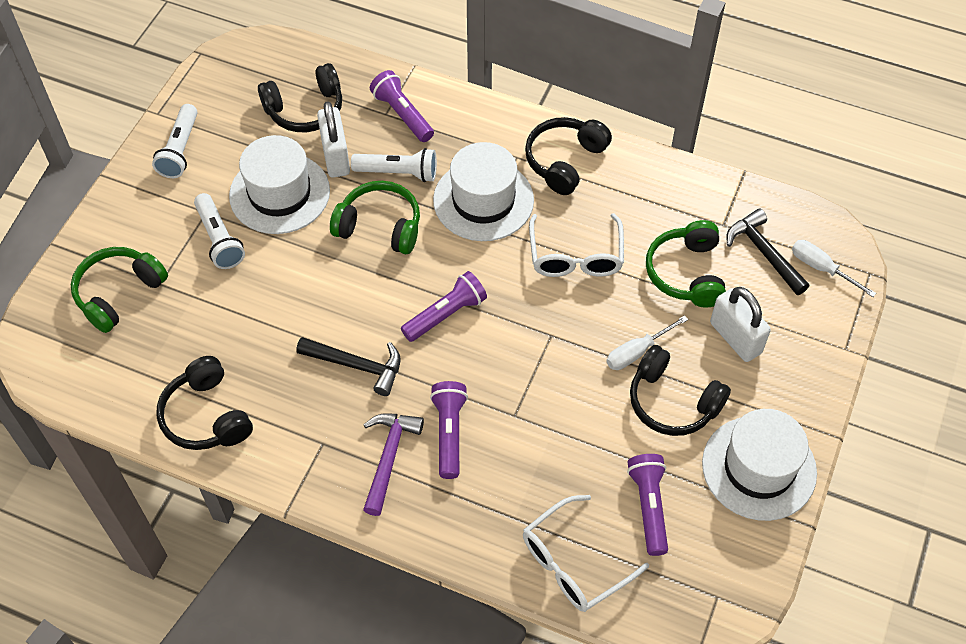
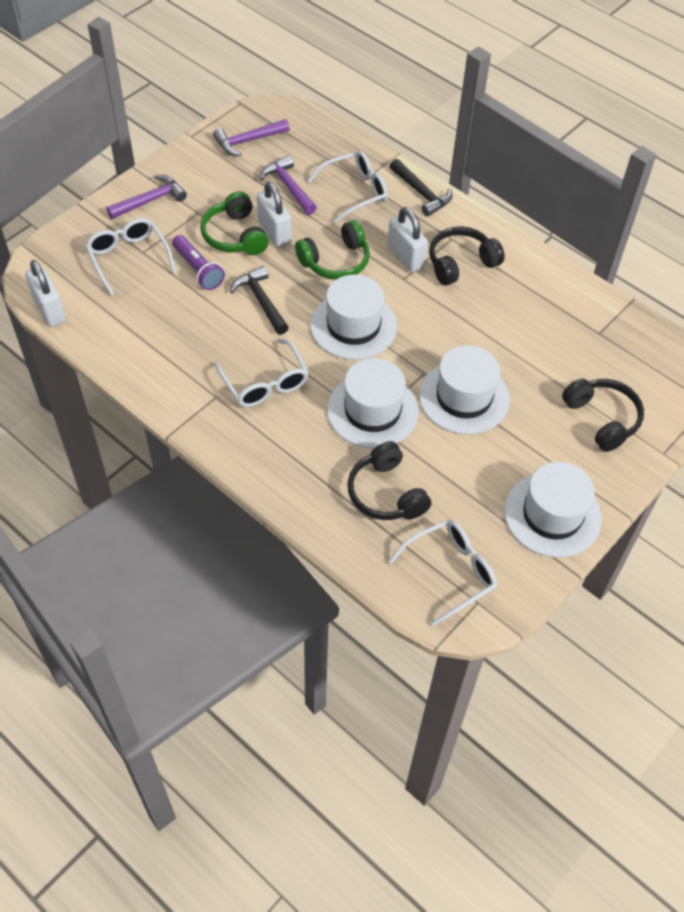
black headphones: 4 -> 3
green headphones: 3 -> 2
purple flashlight: 4 -> 1
purple hammer: 1 -> 3
white flashlight: 3 -> 0
white glasses: 2 -> 4
white hat: 3 -> 4
white padlock: 2 -> 3
white screwdriver: 2 -> 0

